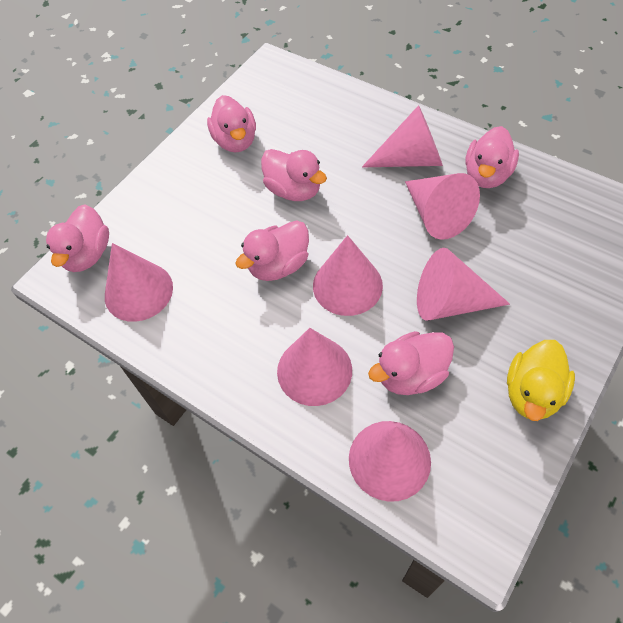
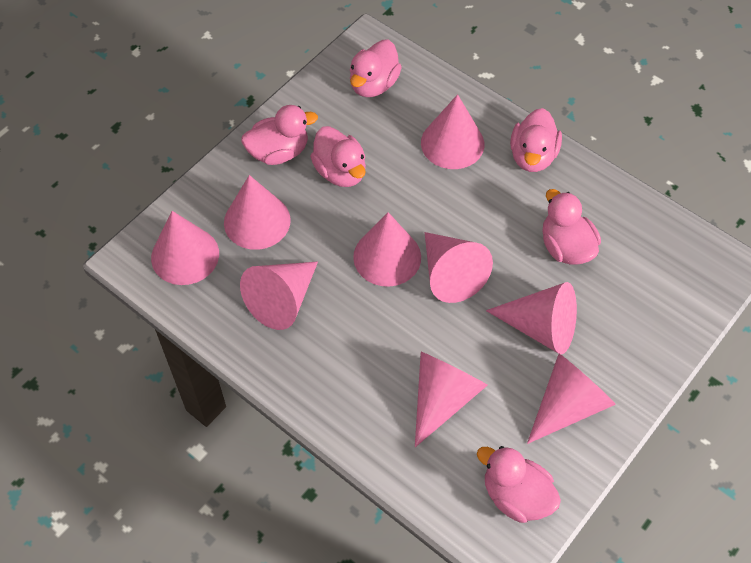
pink cone: 7 -> 9
yellow duck: 1 -> 0

